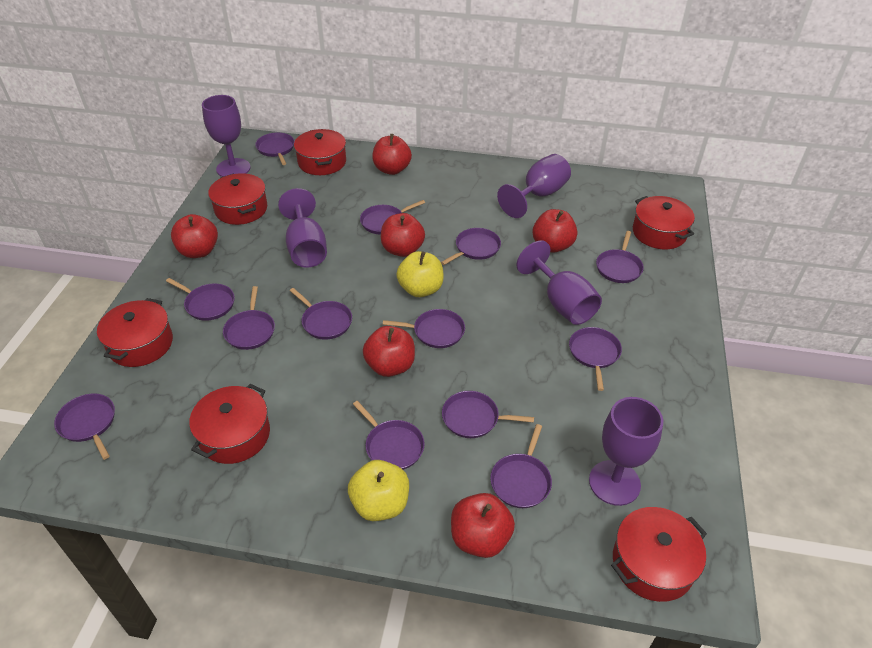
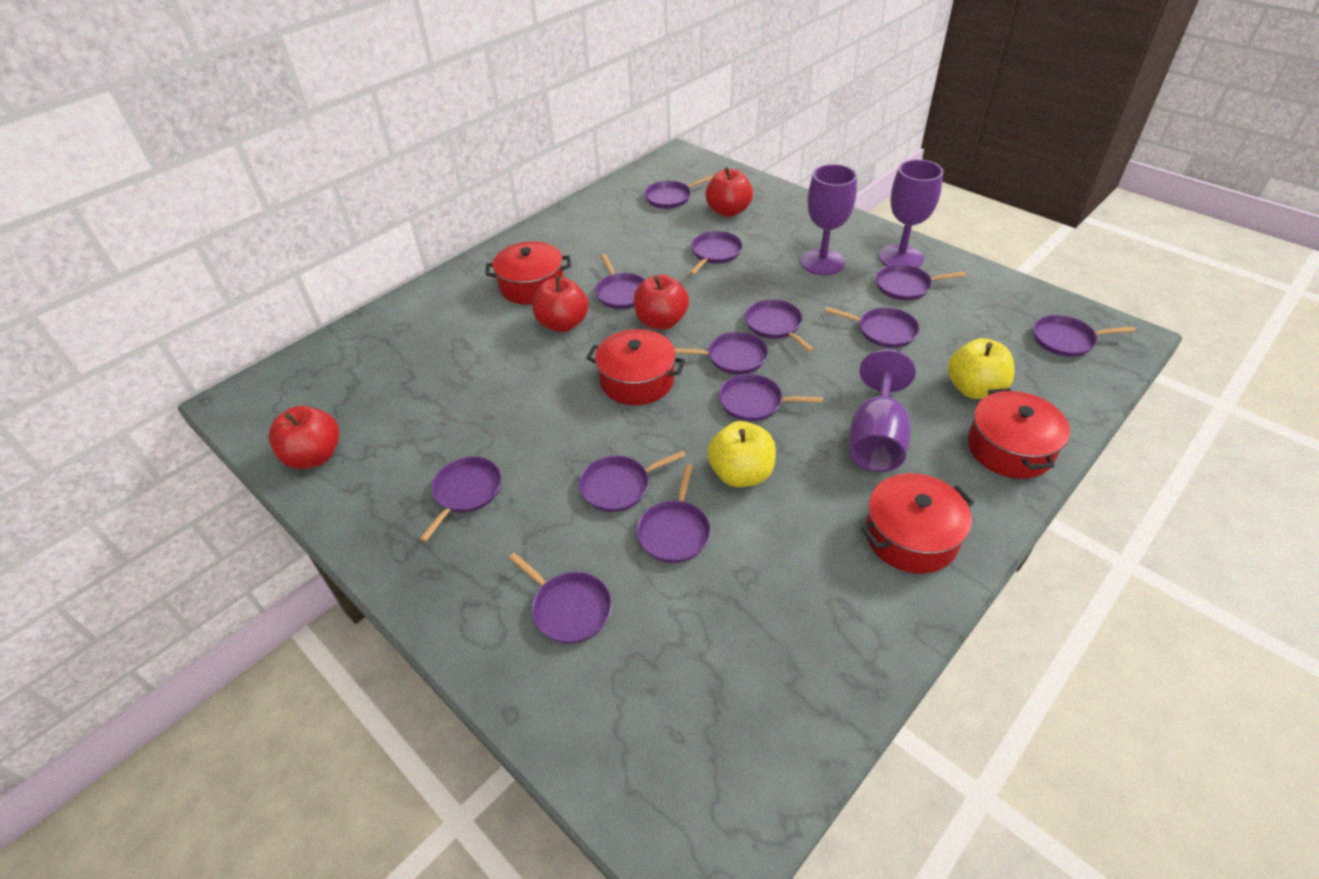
purple goblet: 5 -> 3
red apple: 6 -> 4
red pot: 6 -> 4

